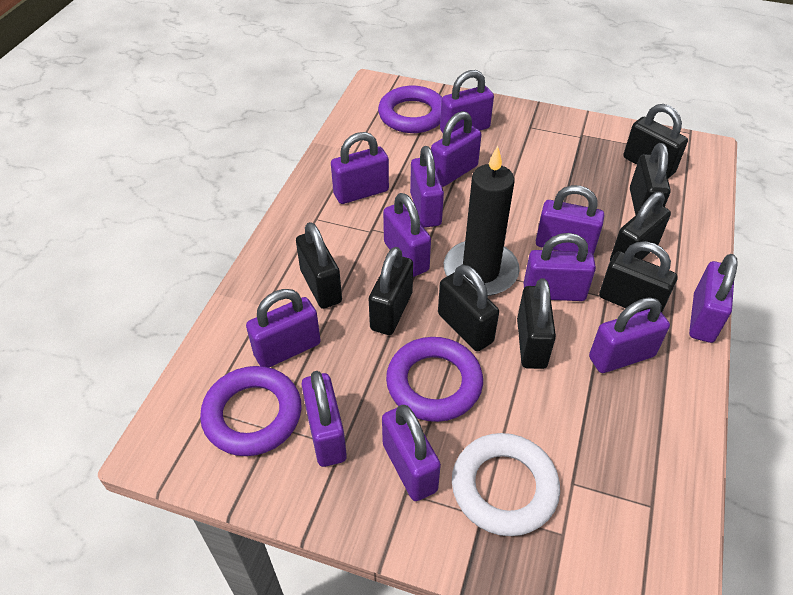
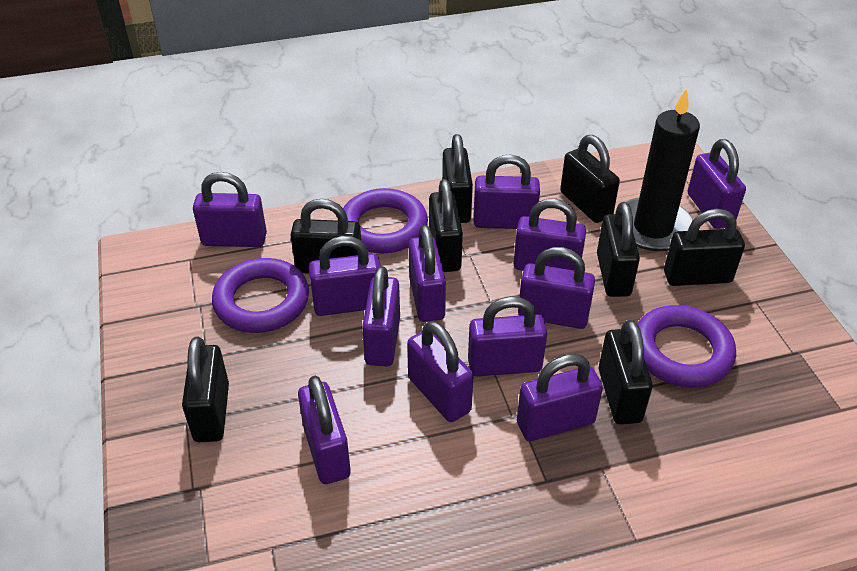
white ring: 1 -> 0

